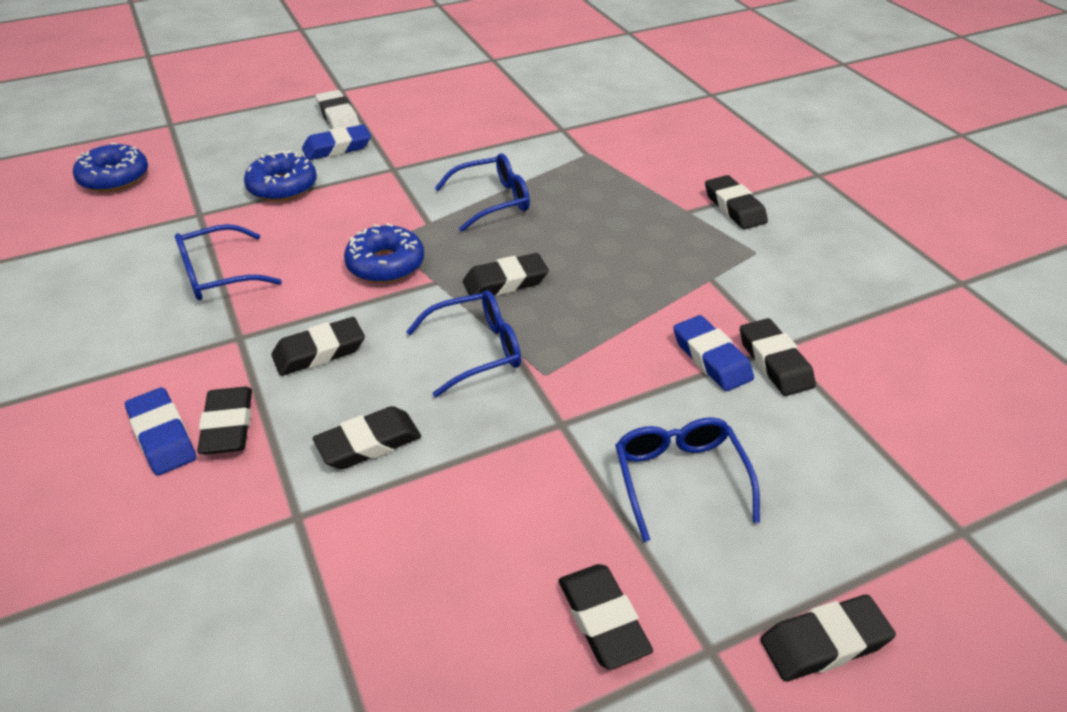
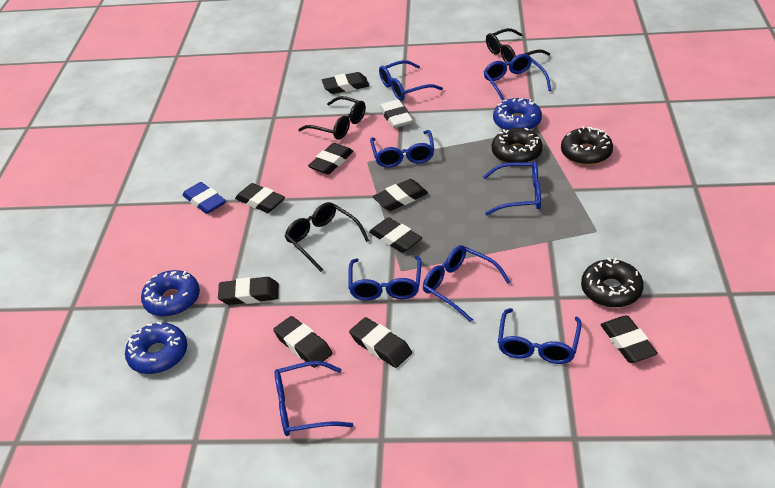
black donut: 0 -> 3
black eraser: 8 -> 9
black glasses: 0 -> 3
blue eraser: 3 -> 1
blue glasses: 4 -> 8

